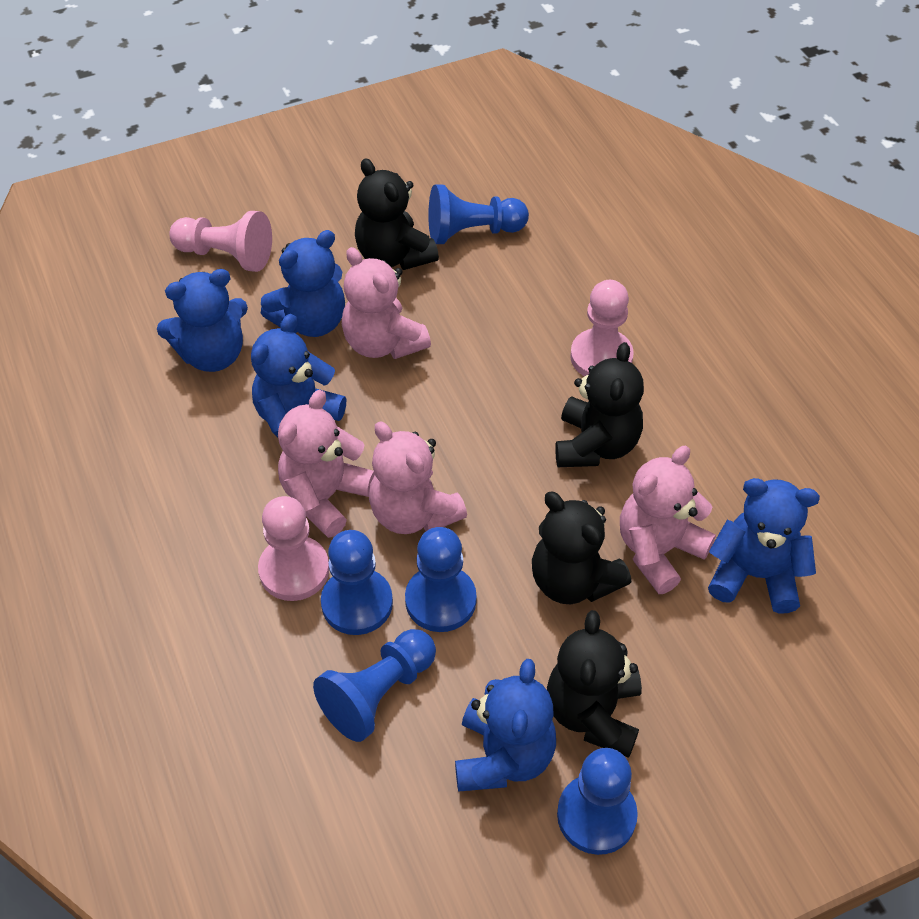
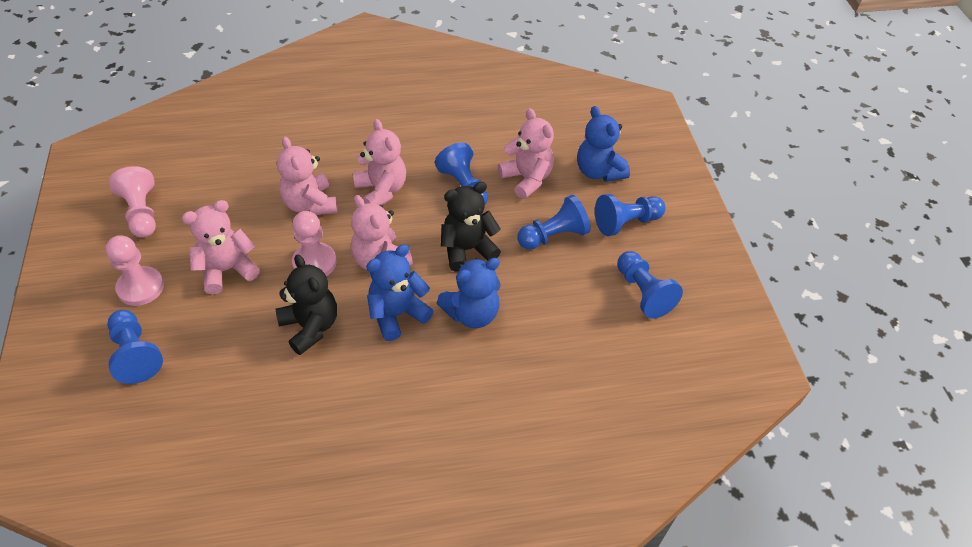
black teddy bear: 4 -> 2
blue teddy bear: 5 -> 3
pink teddy bear: 4 -> 5

